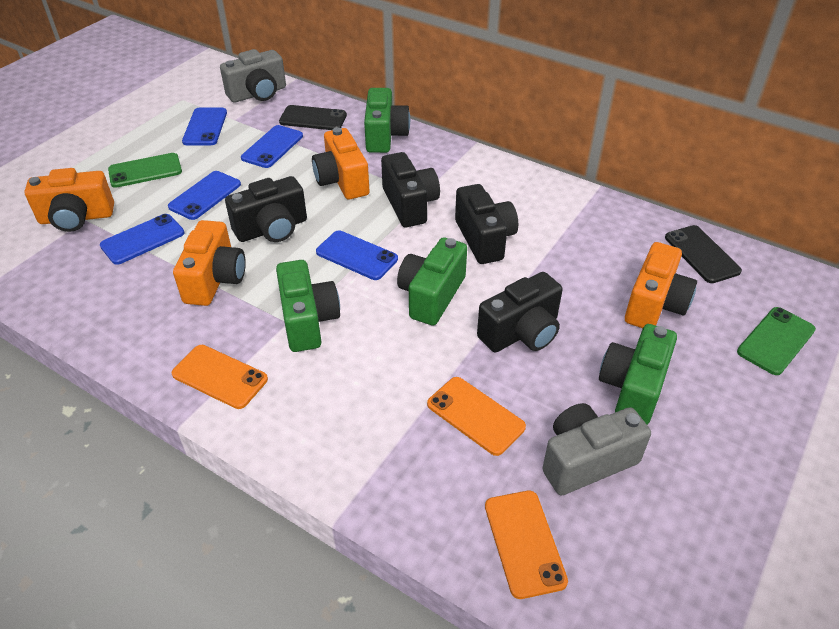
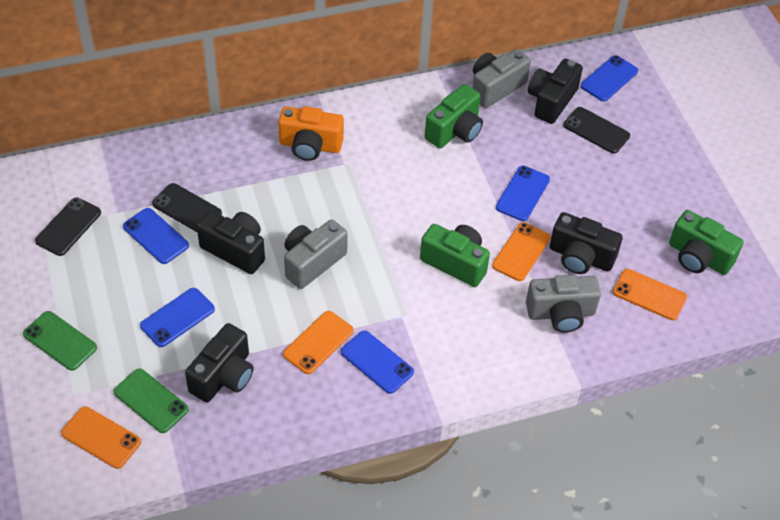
black phone: 2 -> 3
green camera: 4 -> 3
grey camera: 2 -> 3
orange camera: 4 -> 1
orange phone: 3 -> 4

